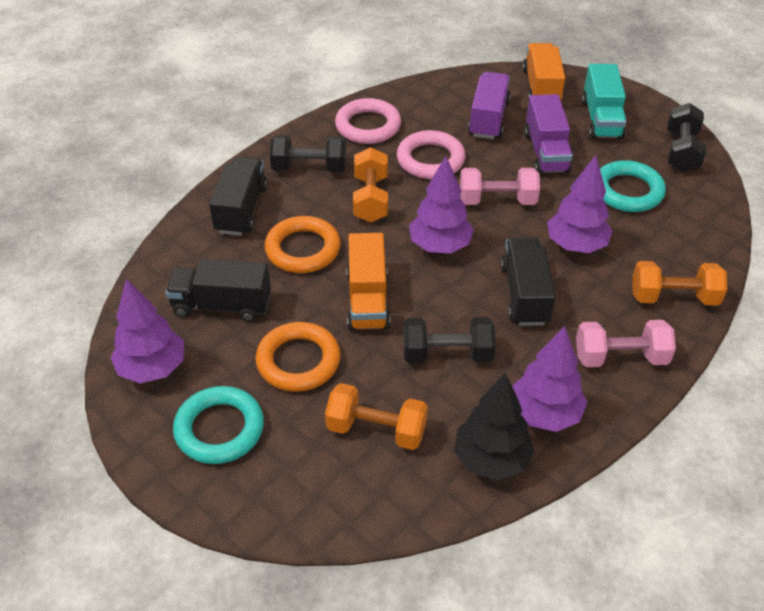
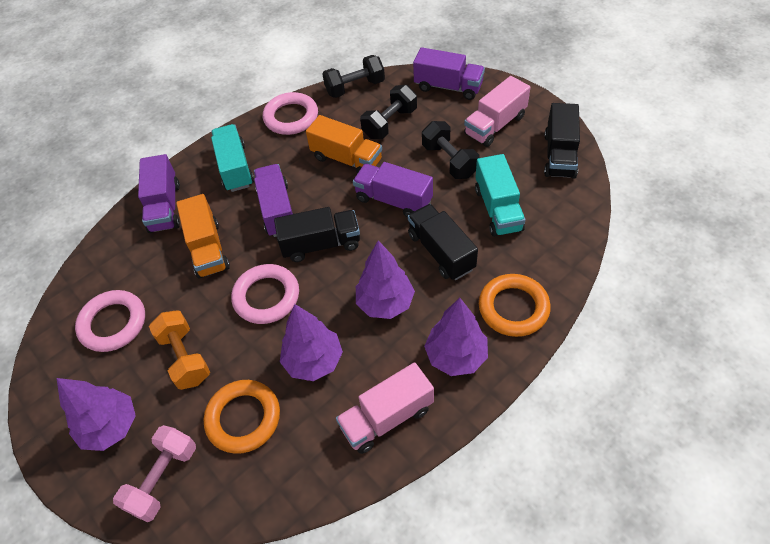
black tree: 1 -> 0
orange dumbbell: 3 -> 1
pink dumbbell: 2 -> 1
pink ring: 2 -> 3
pink truck: 0 -> 2
purple truck: 2 -> 4
turquoise ring: 2 -> 0
turquoise truck: 1 -> 2

